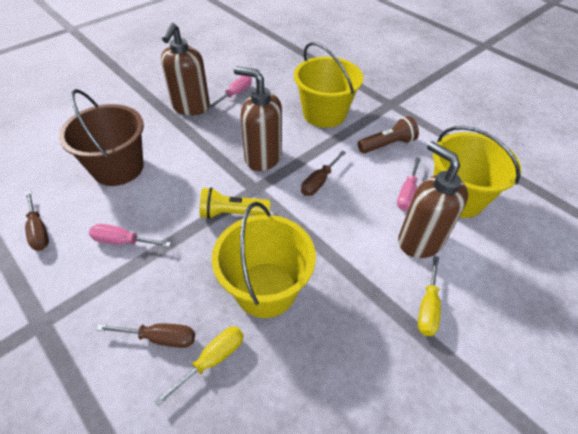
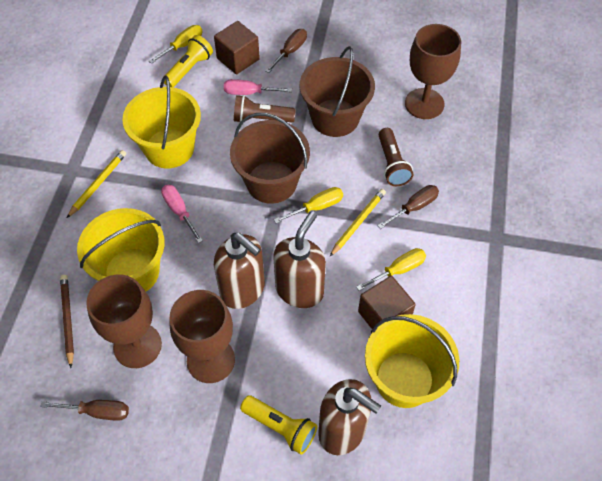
brown bucket: 1 -> 2
brown cube: 0 -> 2
brown flashlight: 1 -> 2
brown goblet: 0 -> 3
brown pencil: 0 -> 1
pink screwdriver: 3 -> 2
yellow flashlight: 1 -> 2
yellow pencil: 0 -> 2
yellow screwdriver: 2 -> 3

